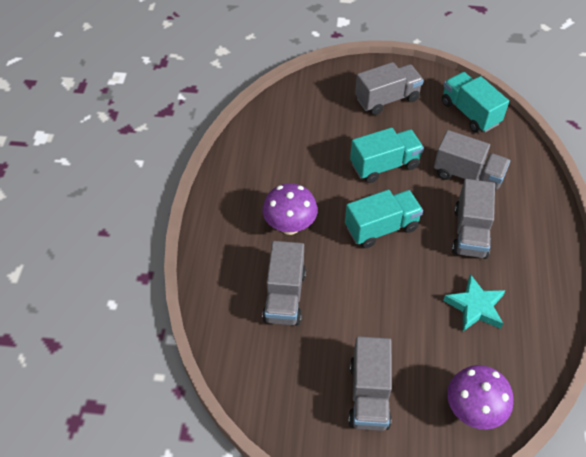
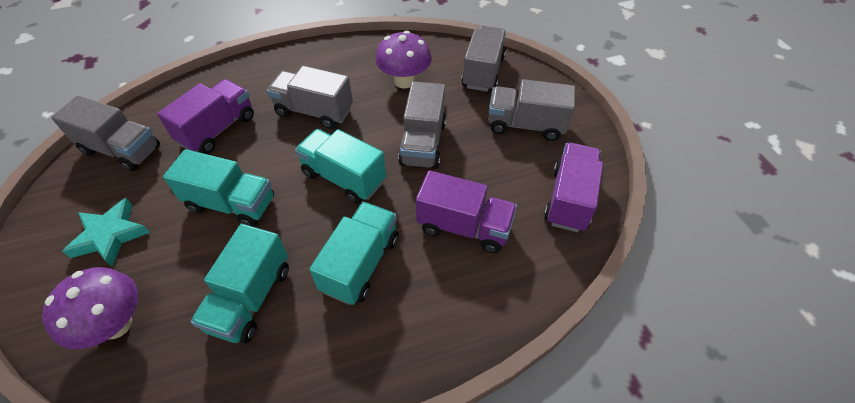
purple truck: 0 -> 3
turquoise truck: 3 -> 4

